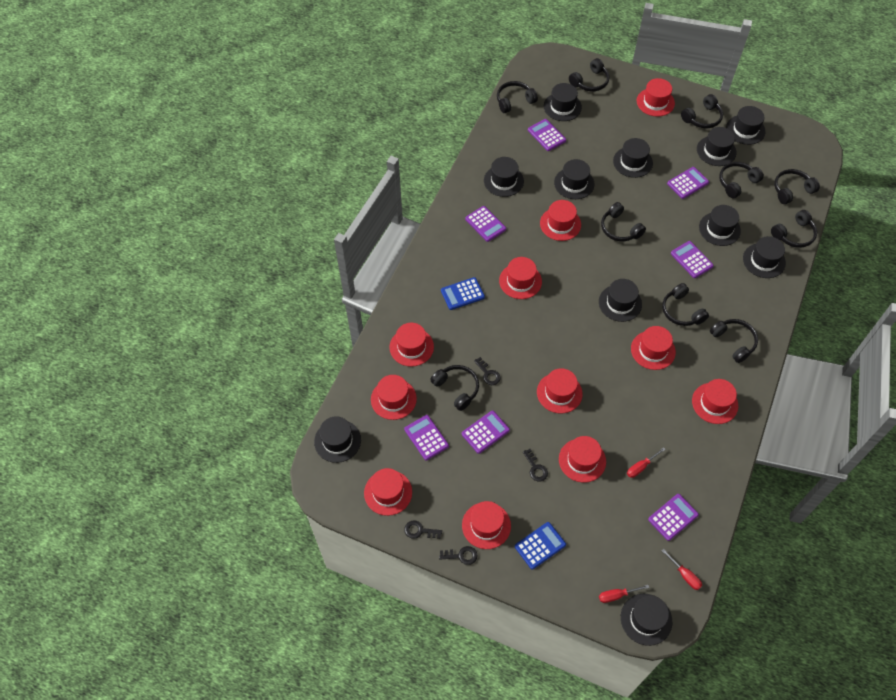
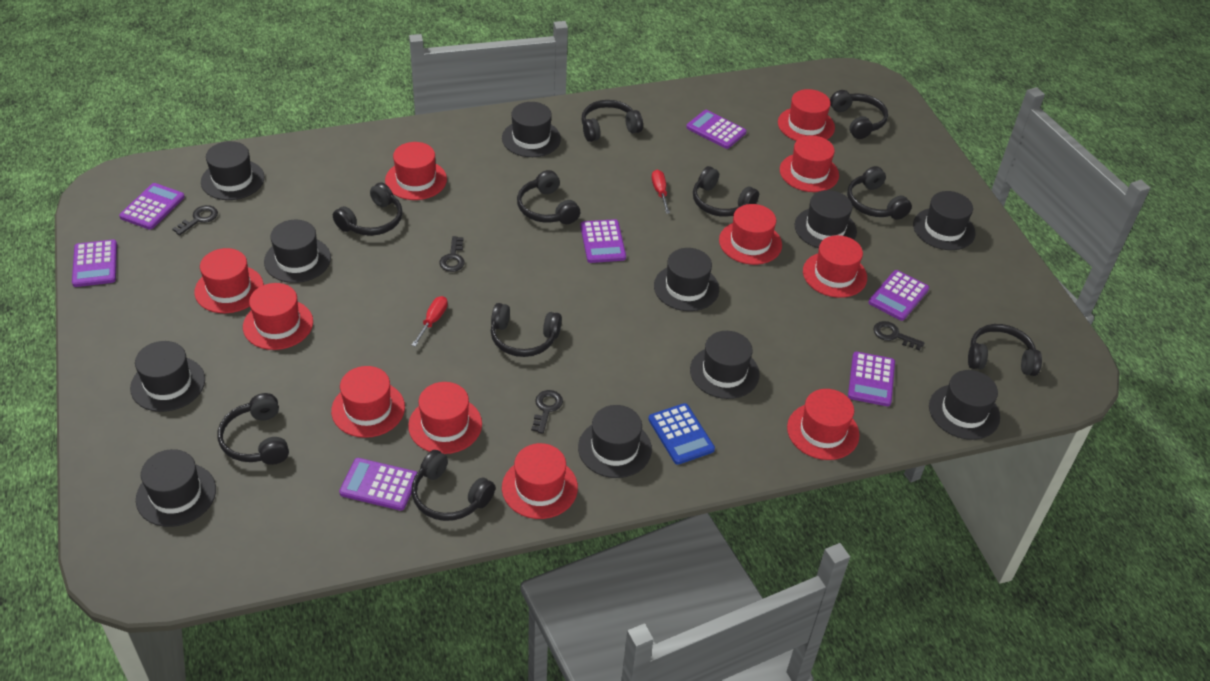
blue calculator: 2 -> 1
red screwdriver: 3 -> 2

